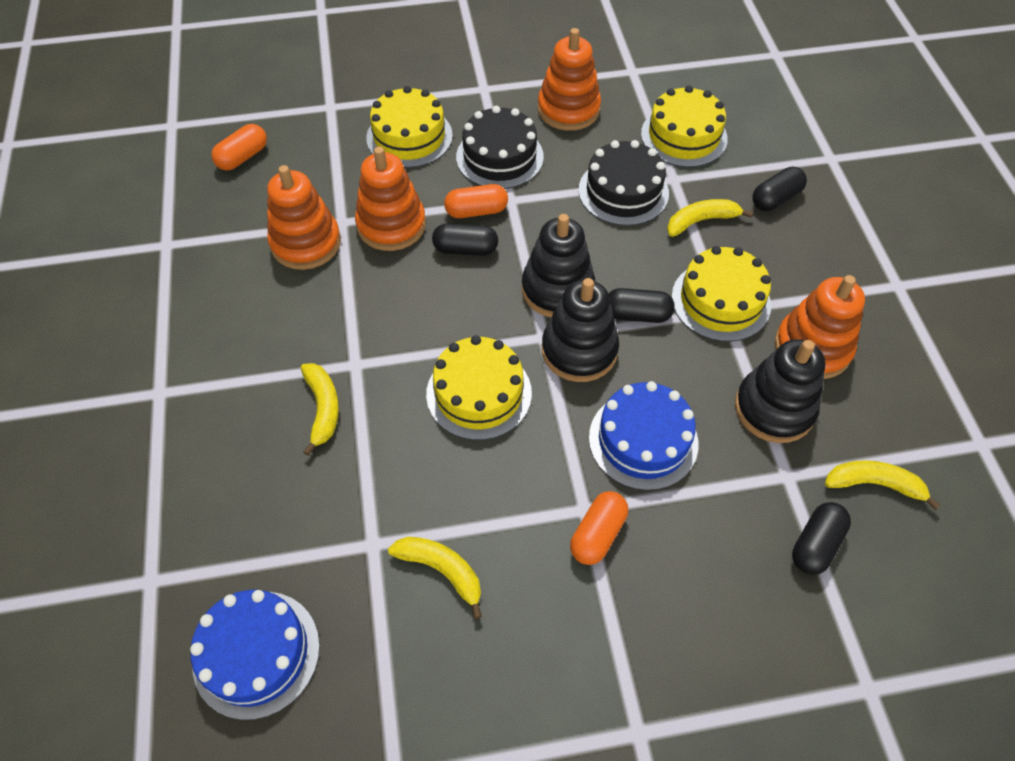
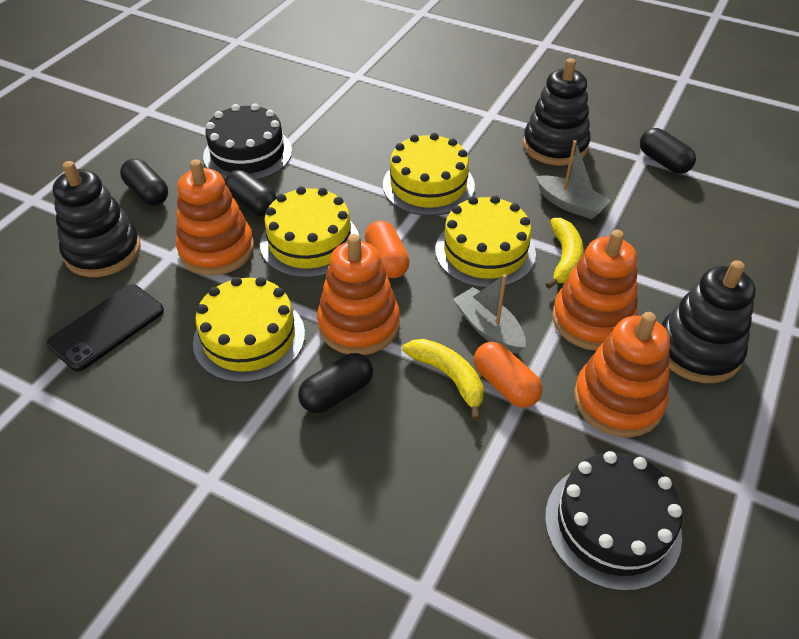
black phone: 0 -> 1
blue cake: 2 -> 0
grey boat: 0 -> 2
orange capsule: 3 -> 2
yellow banana: 4 -> 2

